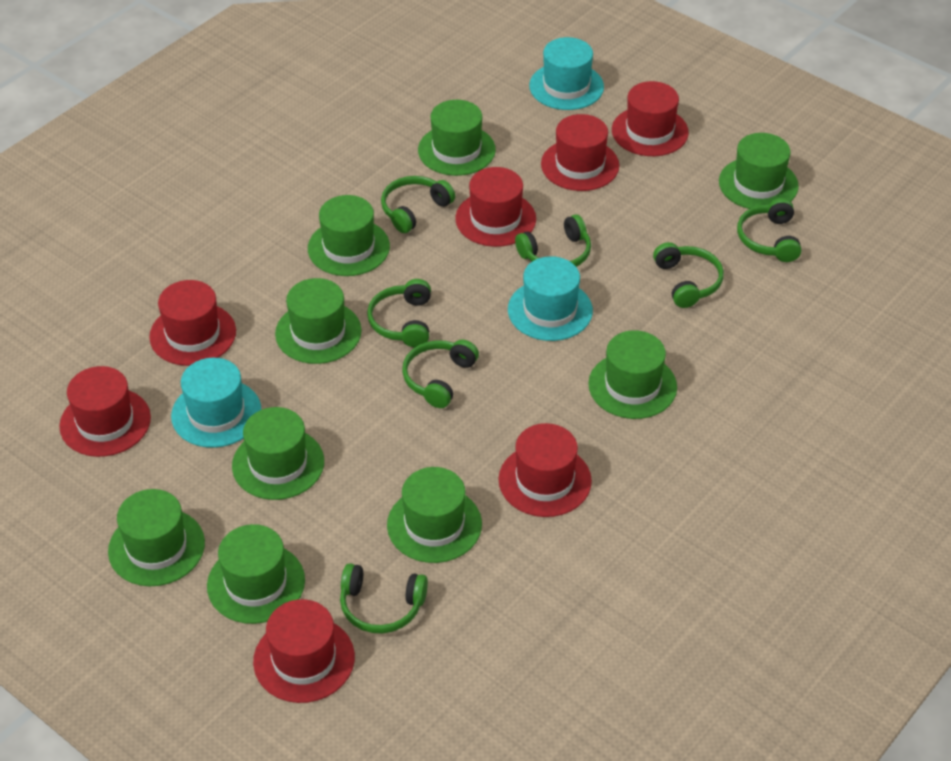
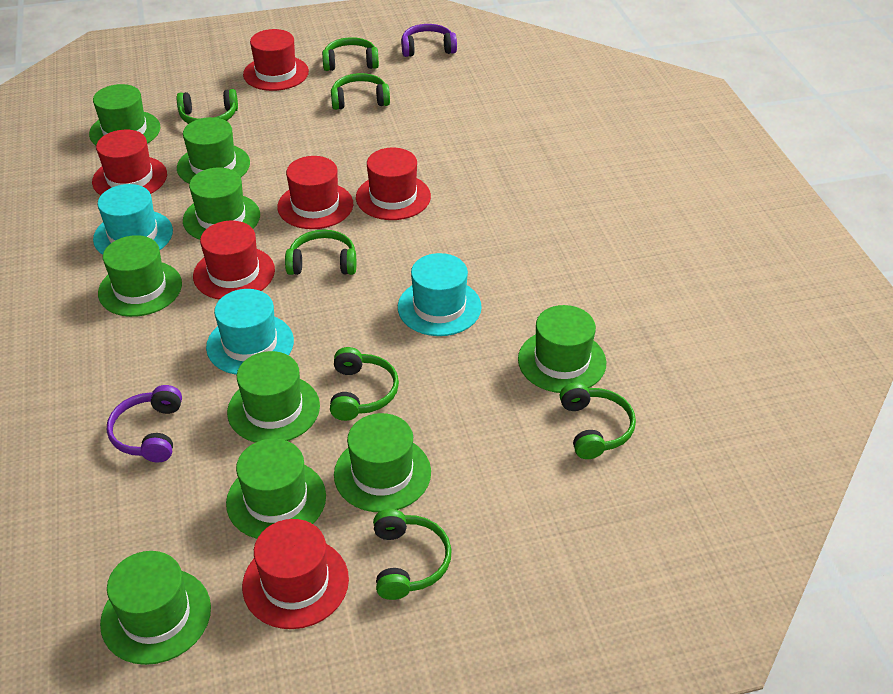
purple headphones: 0 -> 2
red hat: 7 -> 6

